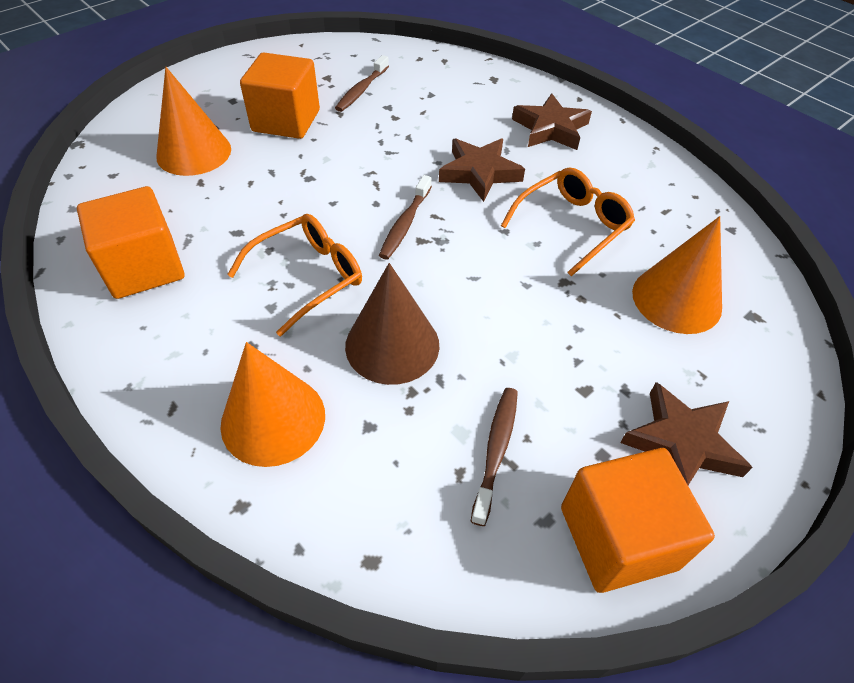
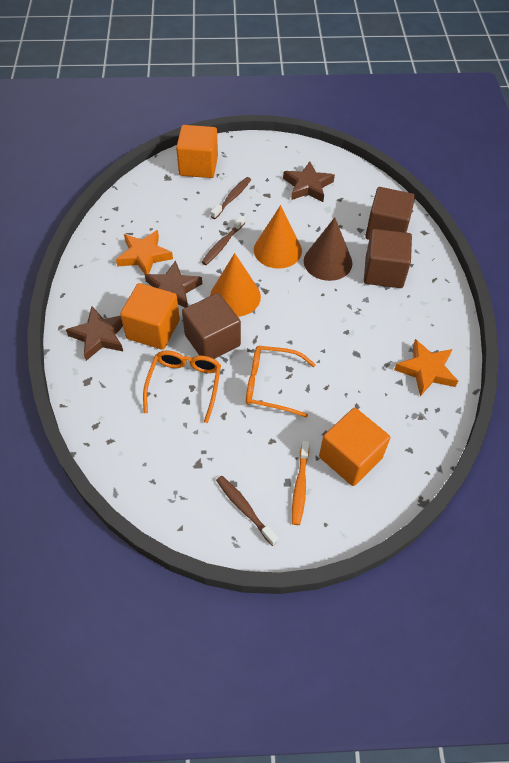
brown cube: 0 -> 3
orange cone: 3 -> 2
orange star: 0 -> 2
orange toothbrush: 0 -> 1

